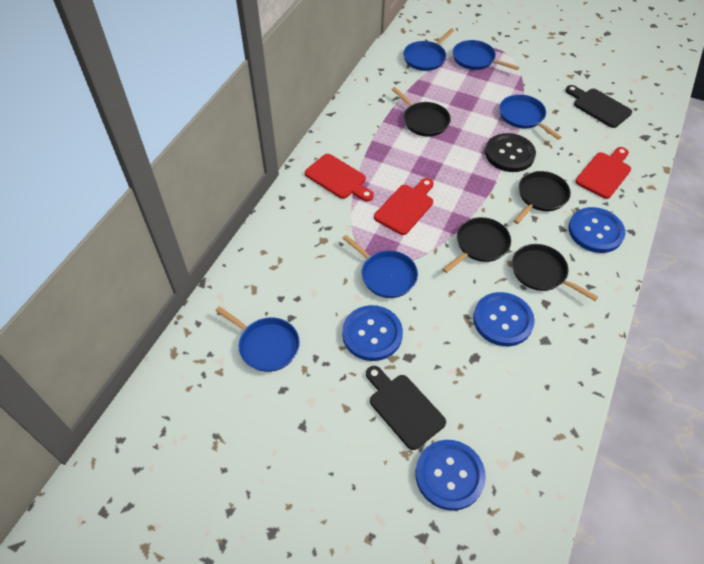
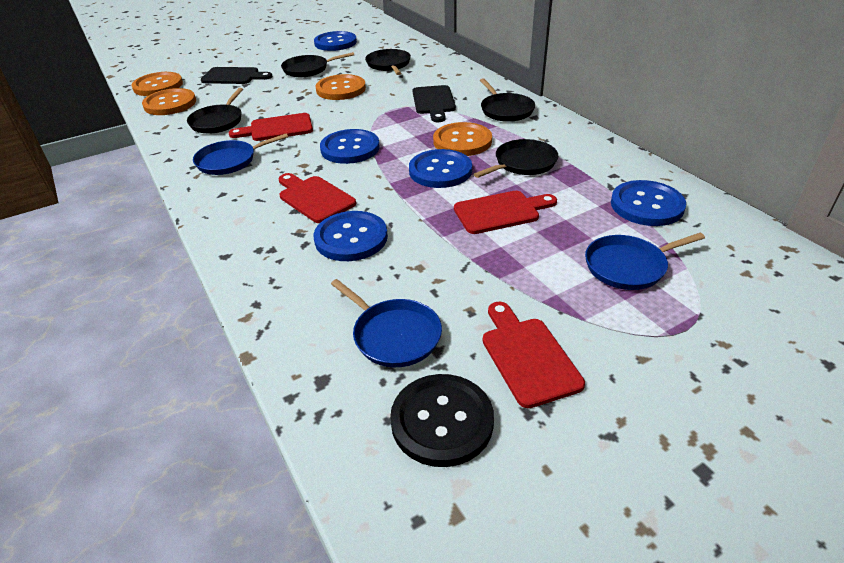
black pan: 4 -> 5
blue button: 4 -> 5
blue pan: 5 -> 3
orange button: 0 -> 4
red cutting board: 3 -> 4

